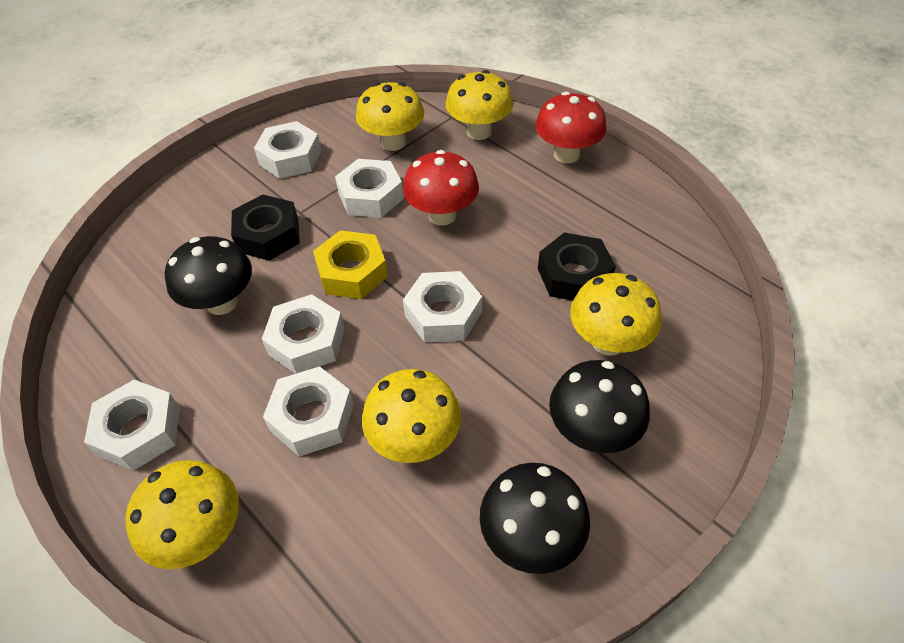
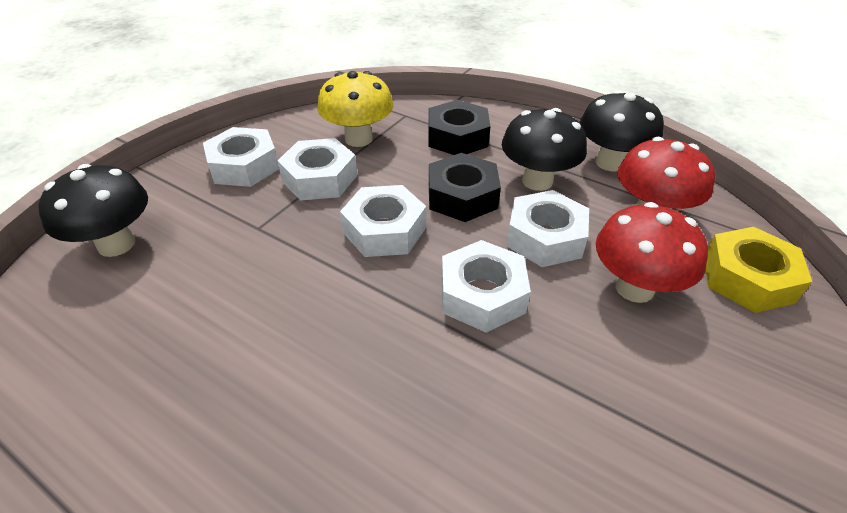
white nut: 6 -> 5
yellow mushroom: 5 -> 1

